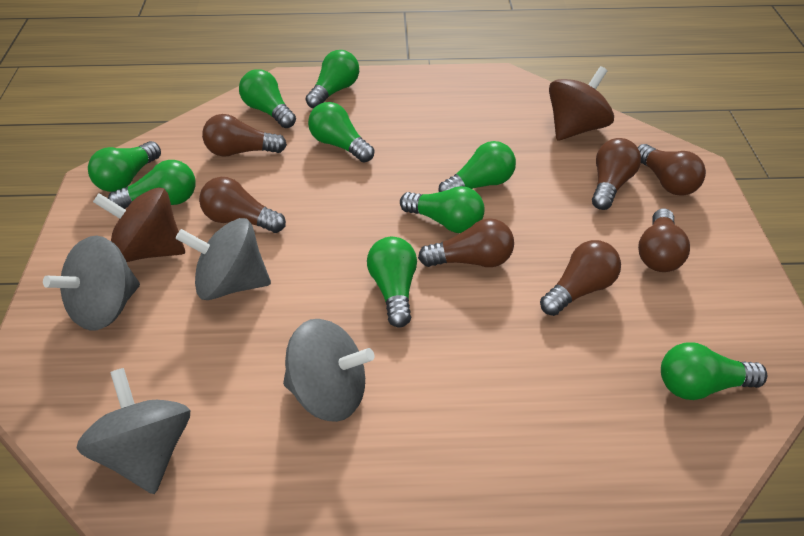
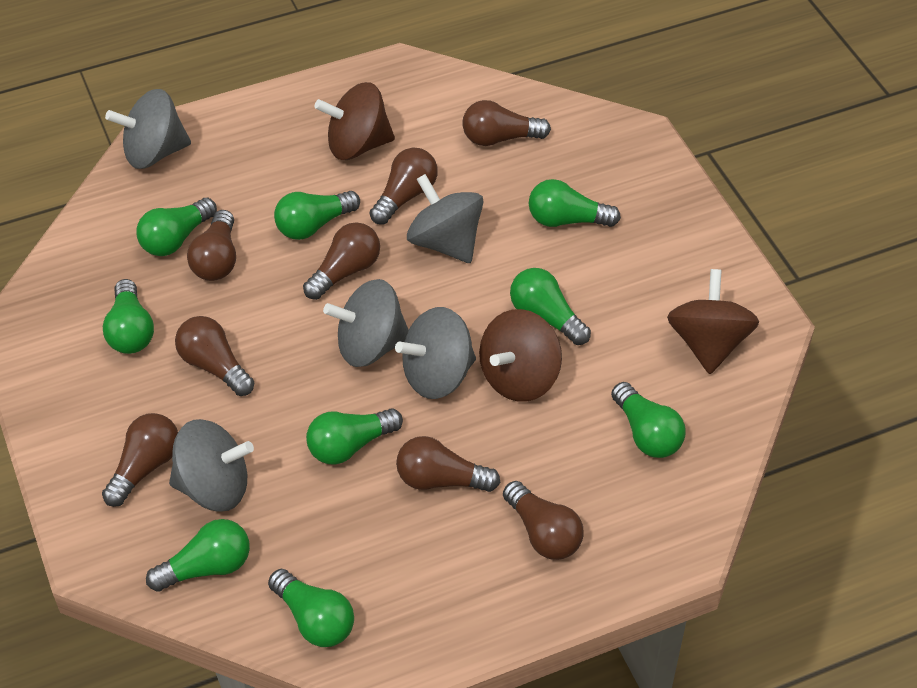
brown light bulb: 7 -> 8
brown spinning top: 2 -> 3
grey spinning top: 4 -> 5

